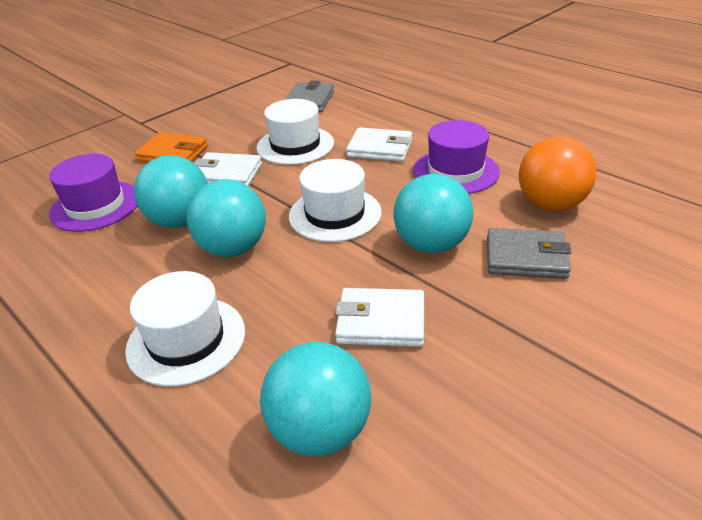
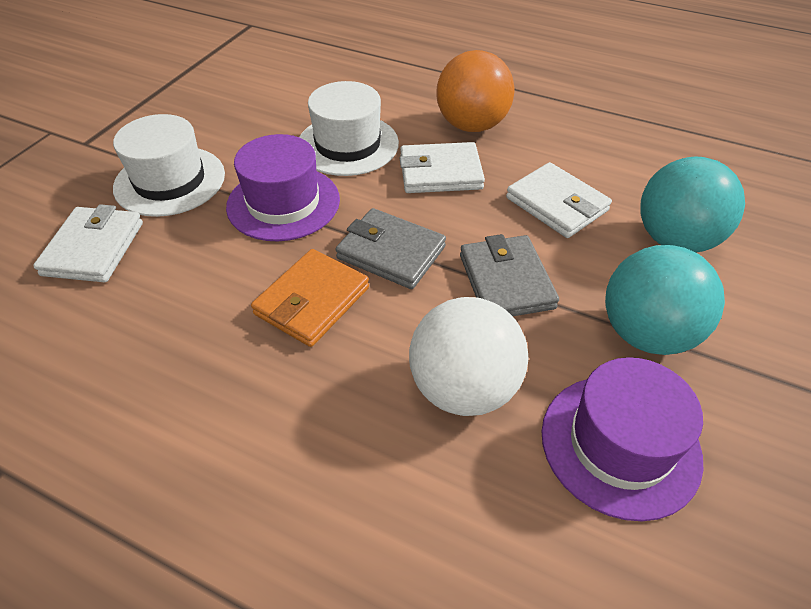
turquoise ball: 4 -> 2
white ball: 0 -> 1
white hat: 3 -> 2

